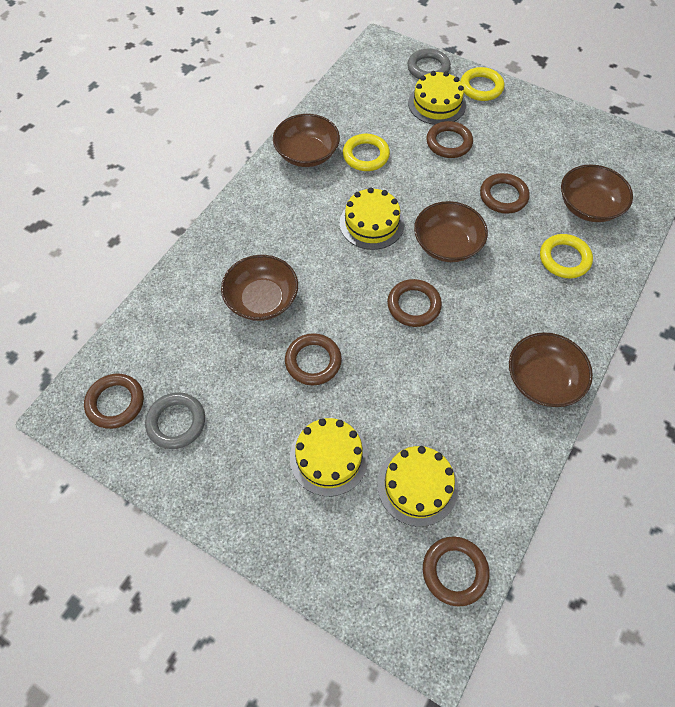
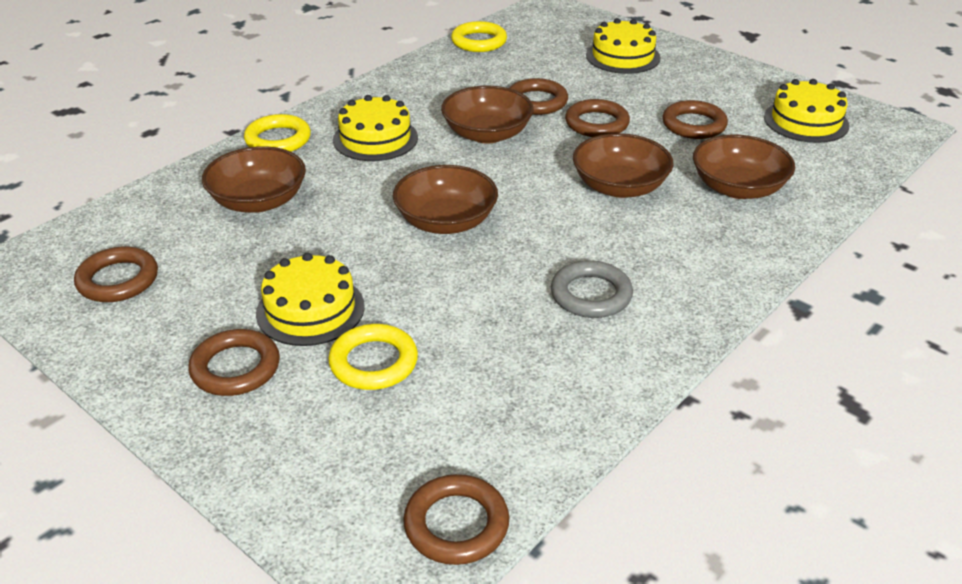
grey ring: 2 -> 1

